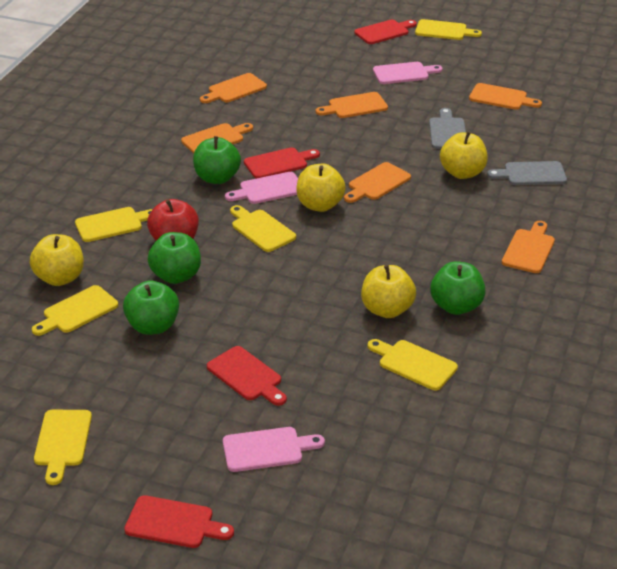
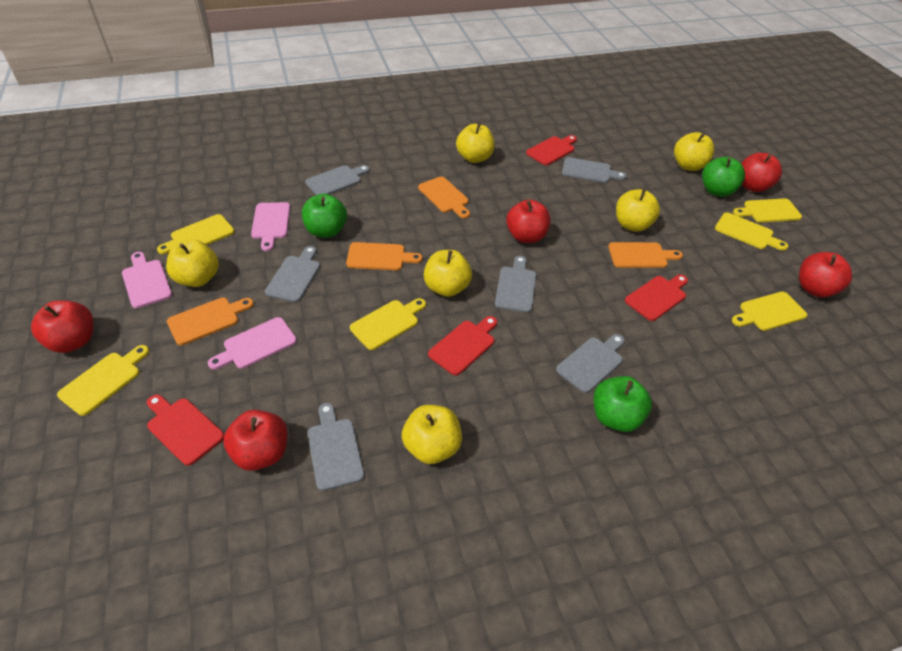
green apple: 4 -> 3
grey cutting board: 2 -> 6
orange cutting board: 6 -> 4
red apple: 1 -> 5
yellow apple: 4 -> 6

